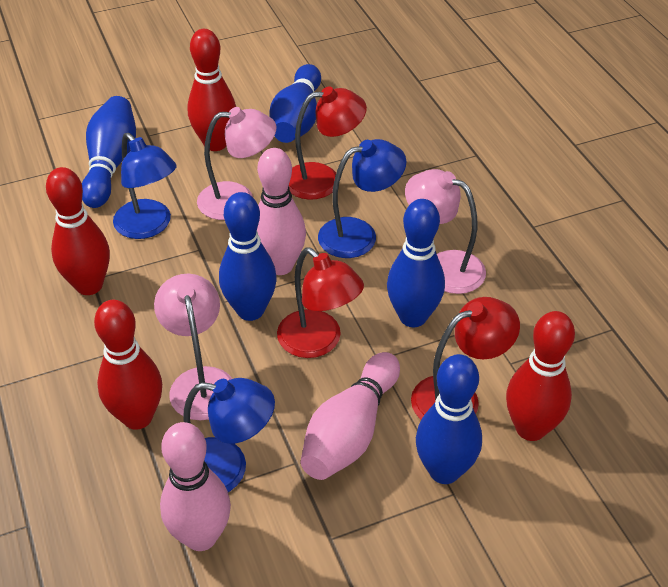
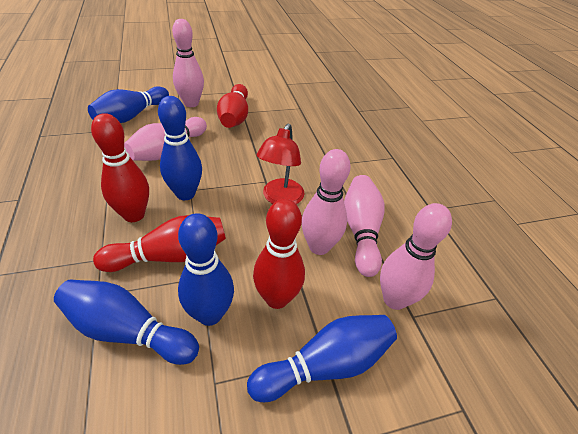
blue lamp: 3 -> 0
pink bowling pin: 3 -> 5
pink lamp: 3 -> 0
red lamp: 3 -> 1

